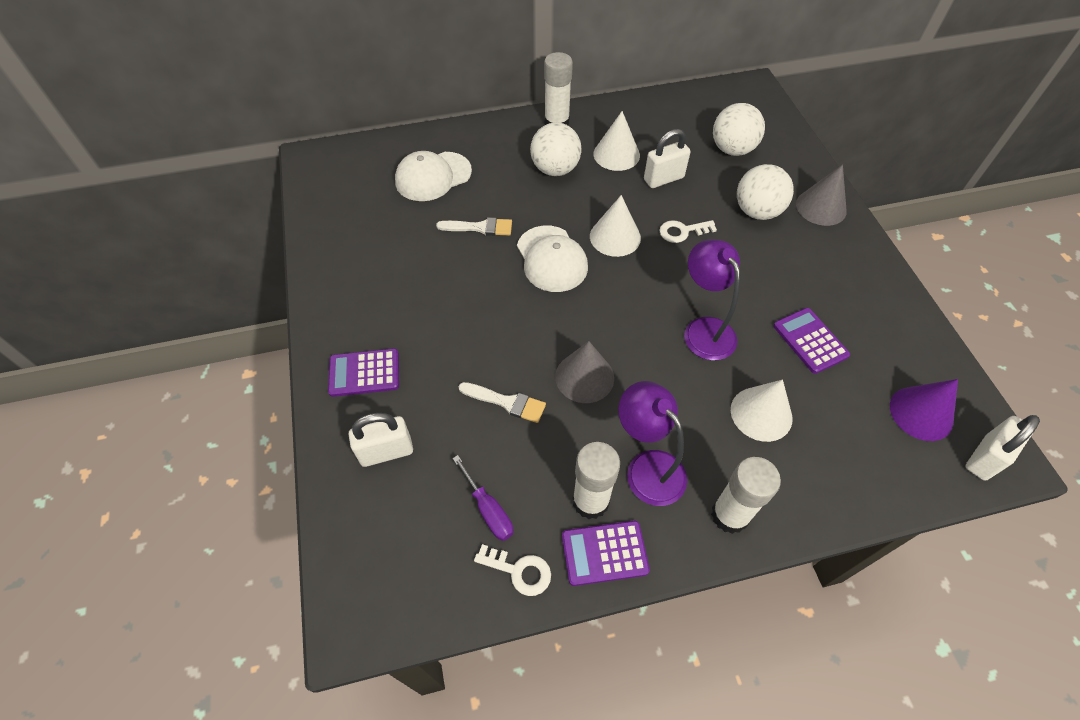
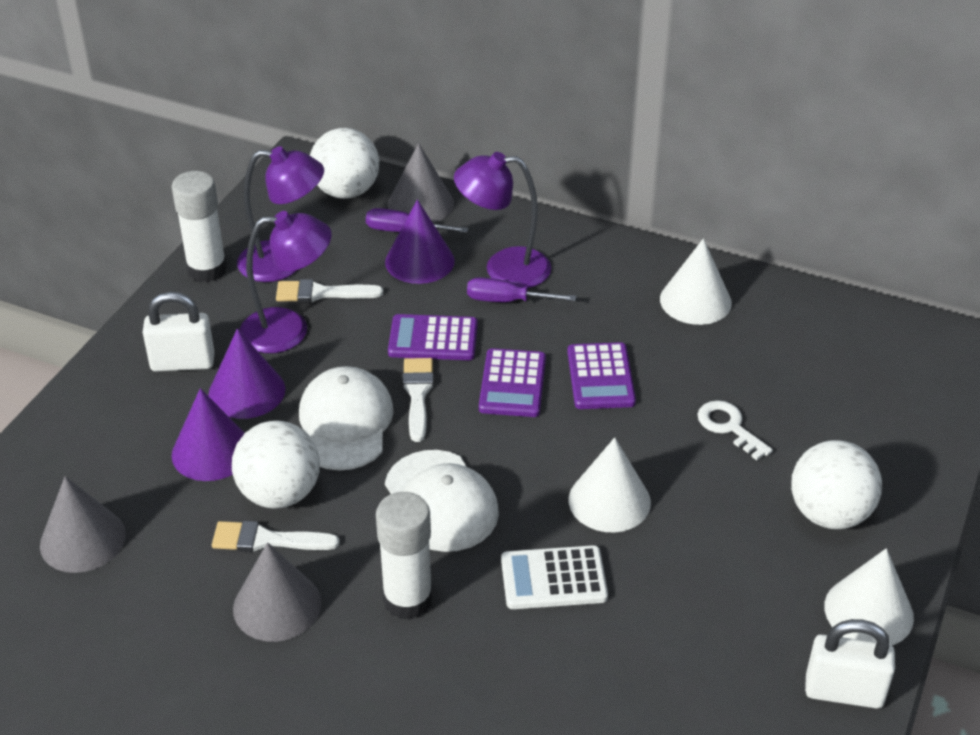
grey cone: 2 -> 3
purple cone: 1 -> 3
purple lamp: 2 -> 3
purple screwdriver: 1 -> 2
white brush: 2 -> 3
white calculator: 0 -> 1
white glue stick: 3 -> 2
white key: 2 -> 1
white padlock: 3 -> 2

